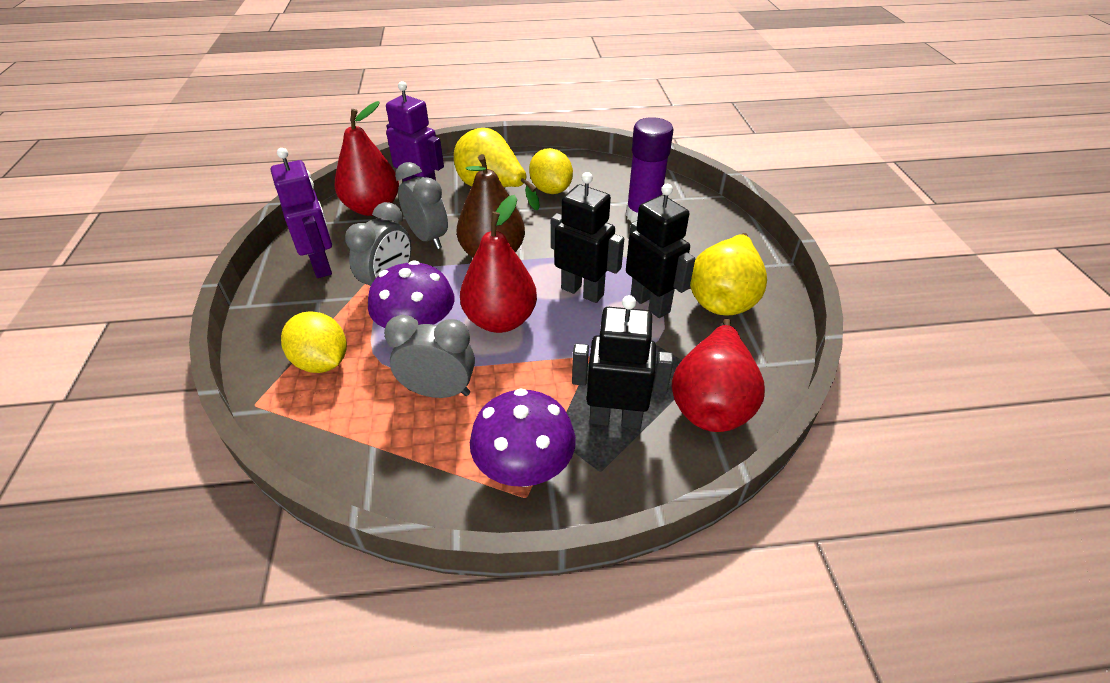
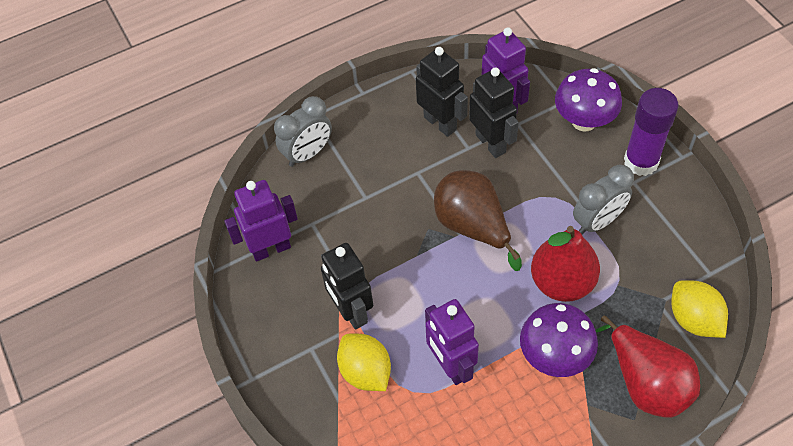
grey clock: 3 -> 2
purple robot: 2 -> 3
red pear: 3 -> 2
yellow pear: 2 -> 0

